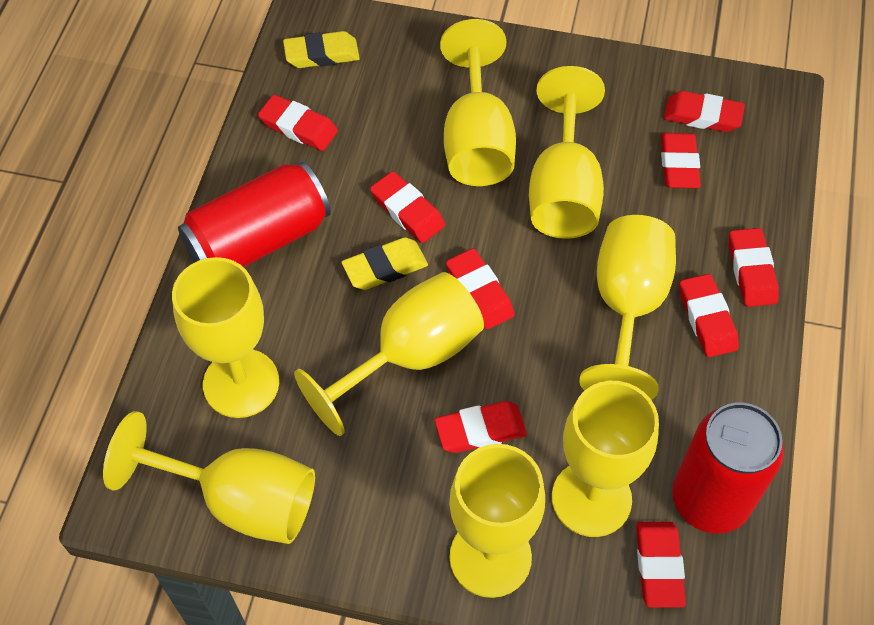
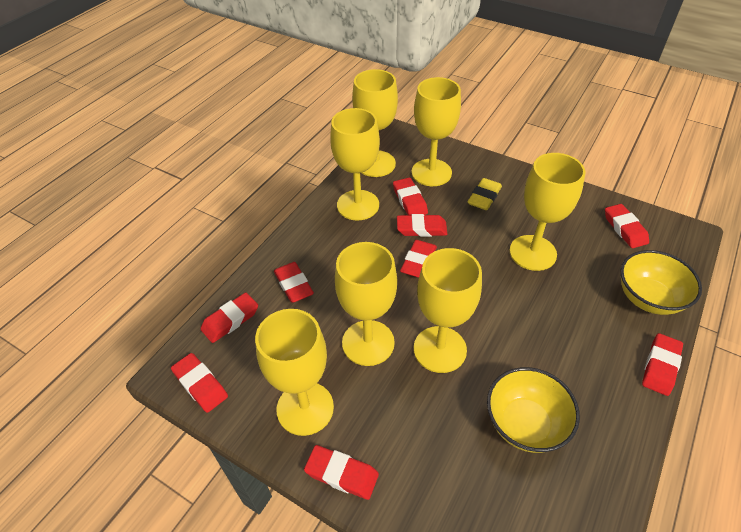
red can: 2 -> 0
yellow bowl: 0 -> 2
yellow eraser: 2 -> 1
yellow goblet: 8 -> 7

